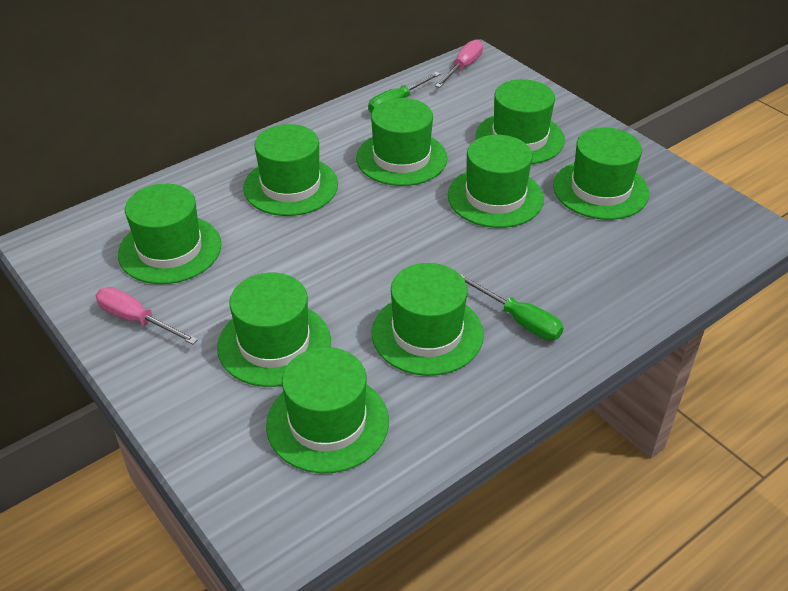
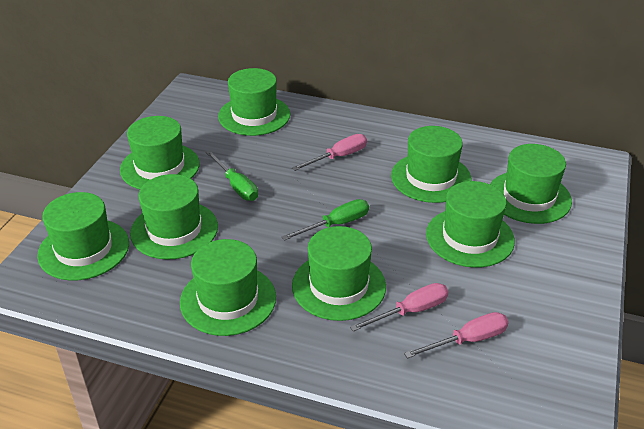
pink screwdriver: 2 -> 3

